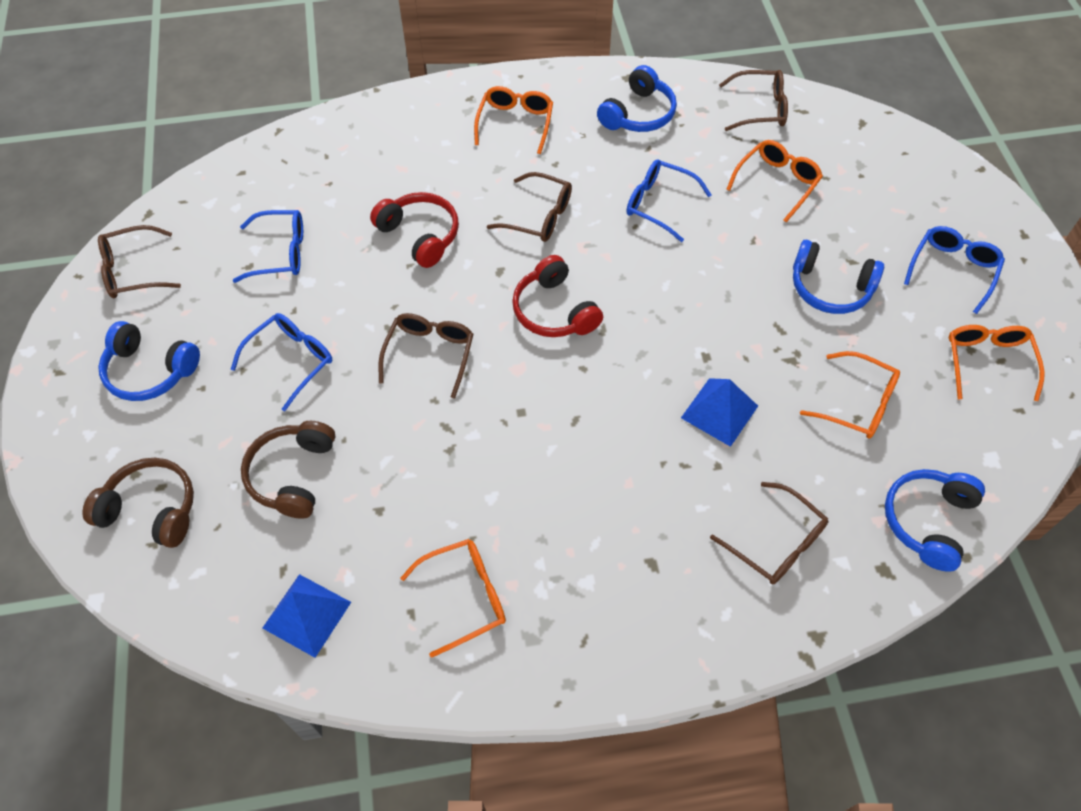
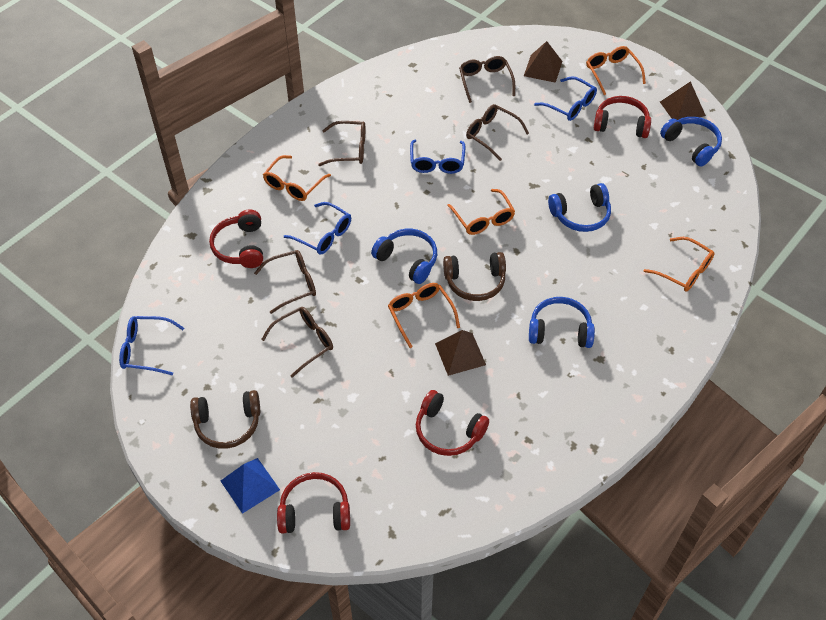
blue pyramid: 2 -> 1
brown pyramid: 0 -> 3
red headphones: 2 -> 4

